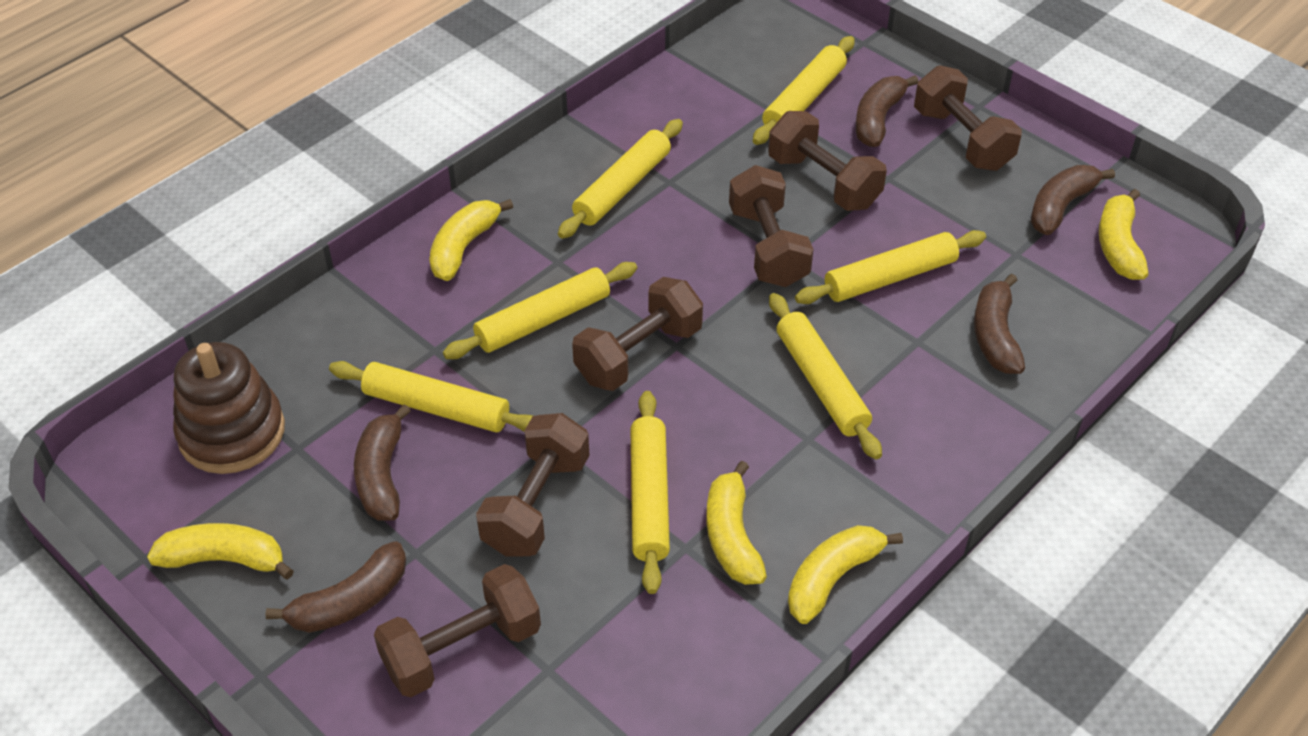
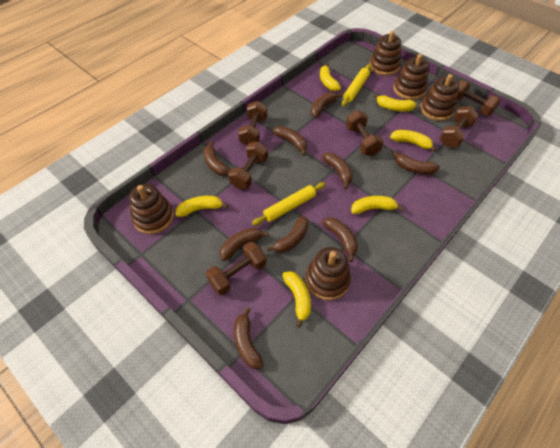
brown banana: 5 -> 9
brown stacking toy: 1 -> 5
yellow banana: 5 -> 6
yellow rolling pin: 7 -> 2

